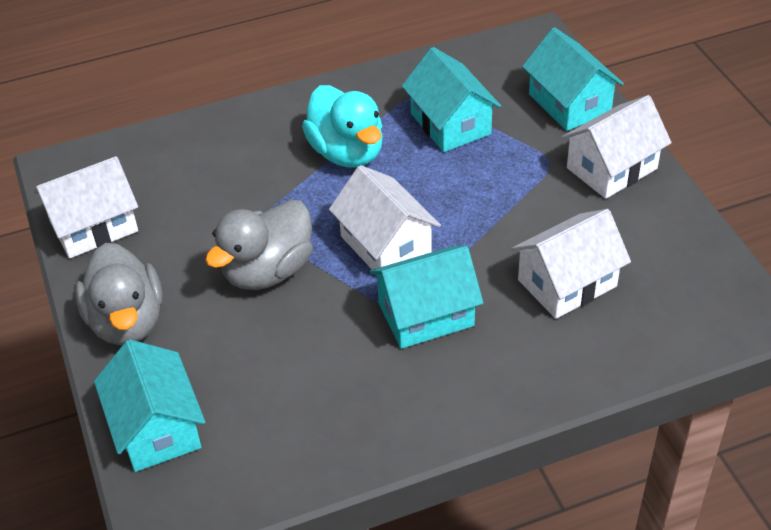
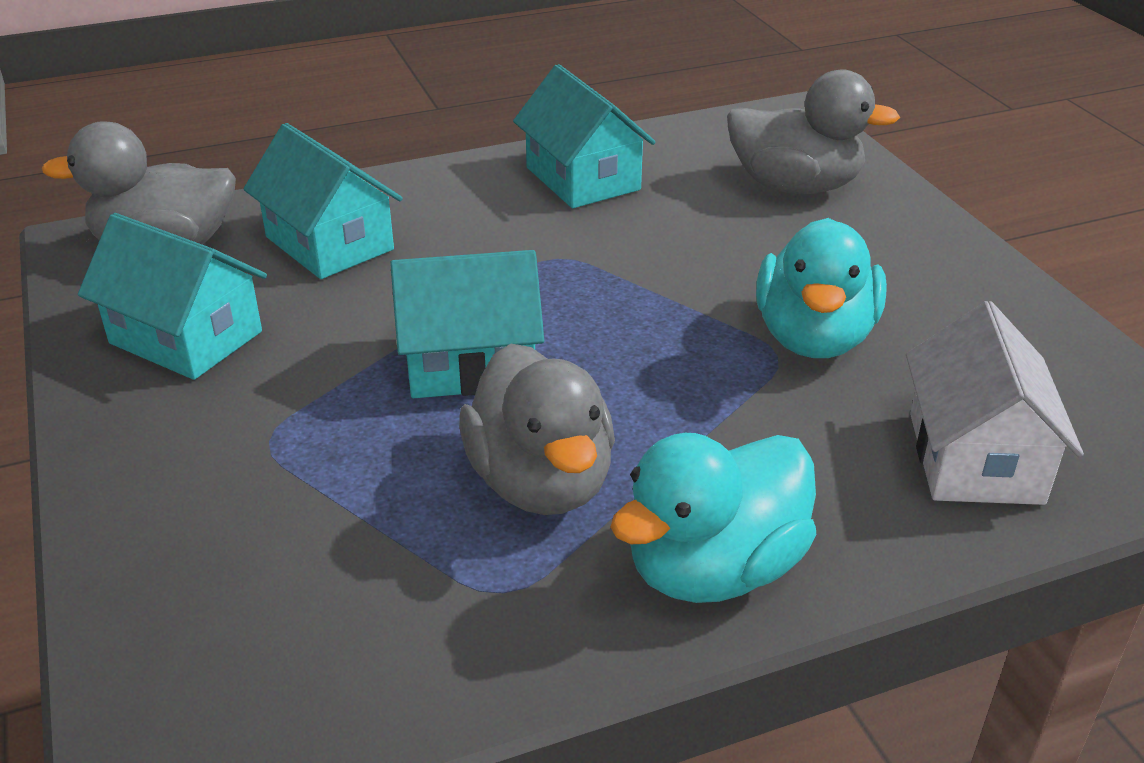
grey duck: 2 -> 3
turquoise duck: 1 -> 2
white house: 4 -> 1

